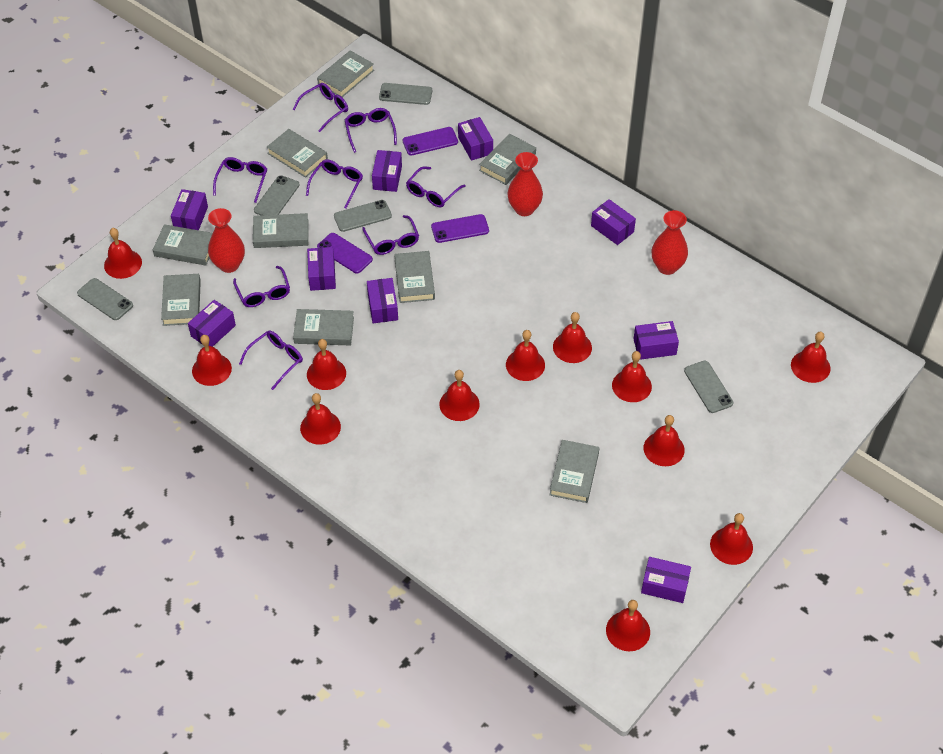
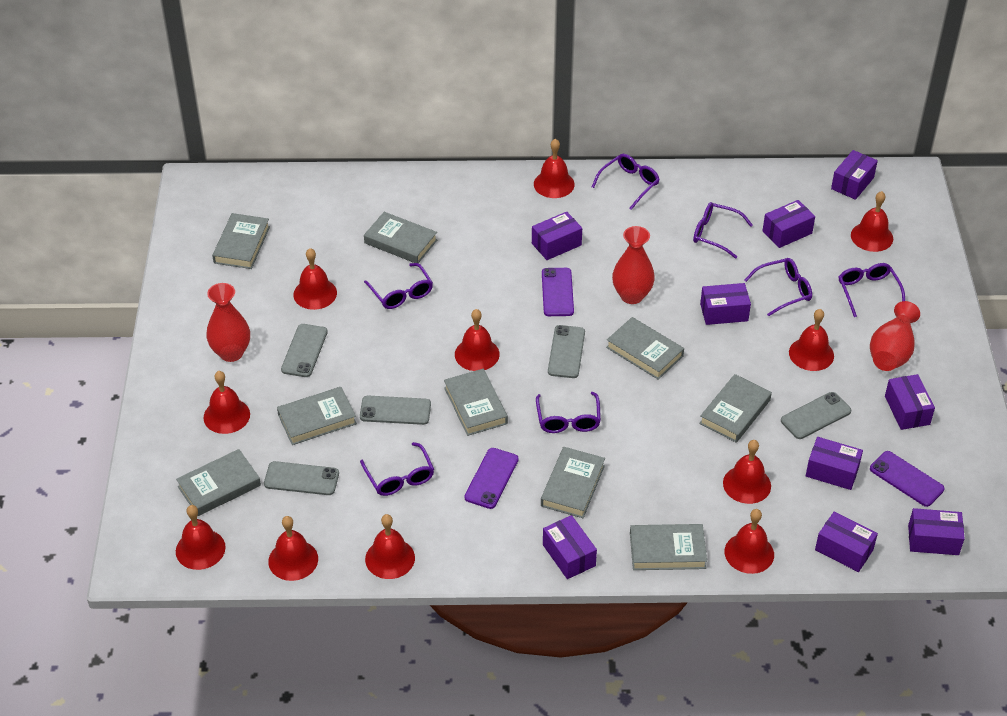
purple glasses: 8 -> 7
red bell: 12 -> 11

